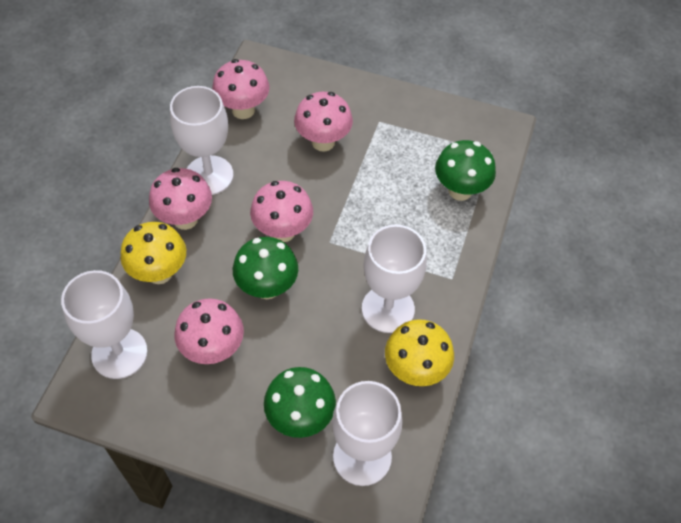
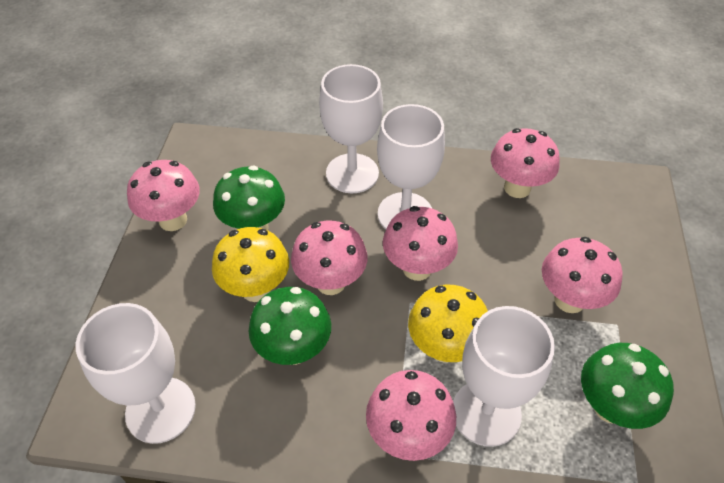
pink mushroom: 5 -> 6

